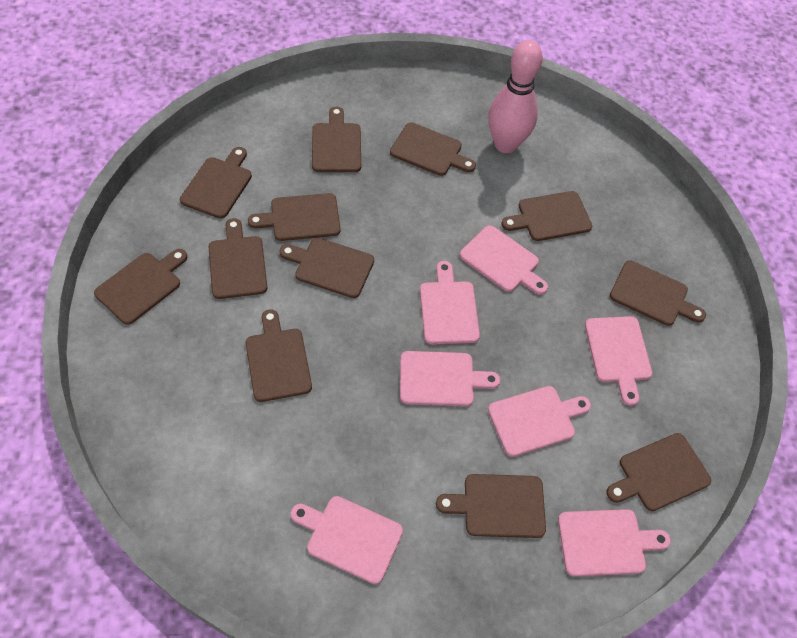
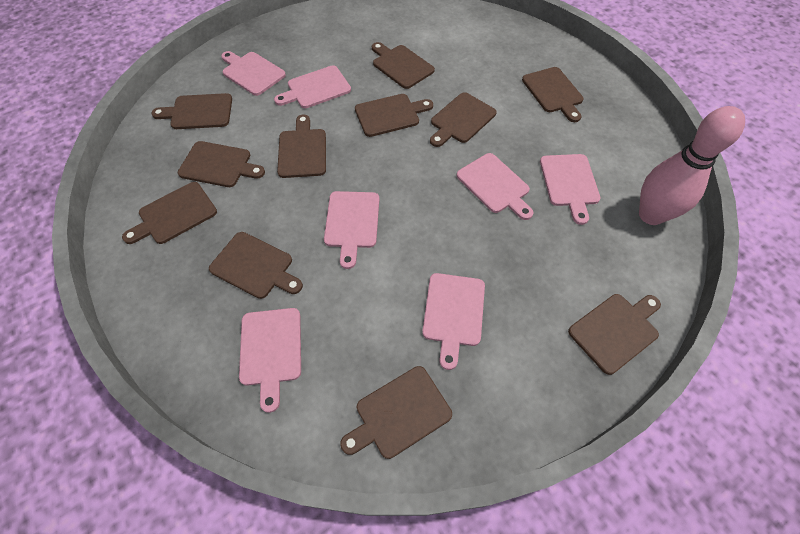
brown cutting board: 12 -> 11

